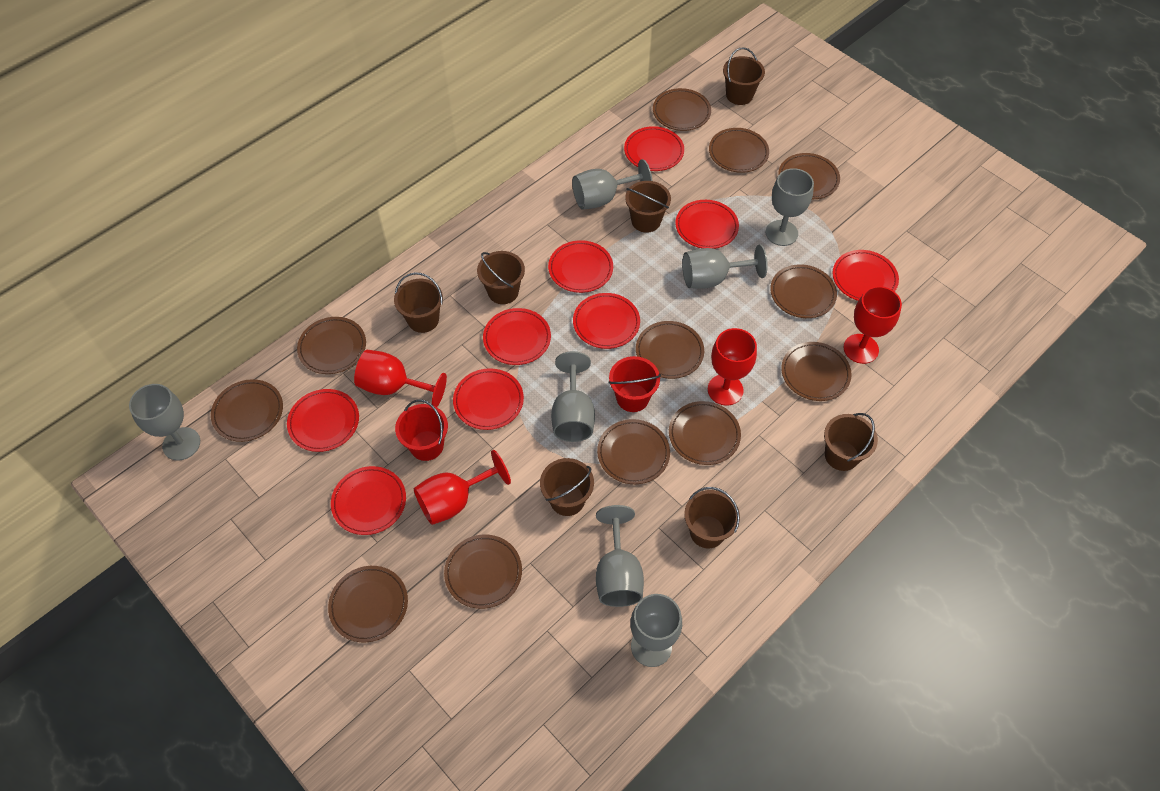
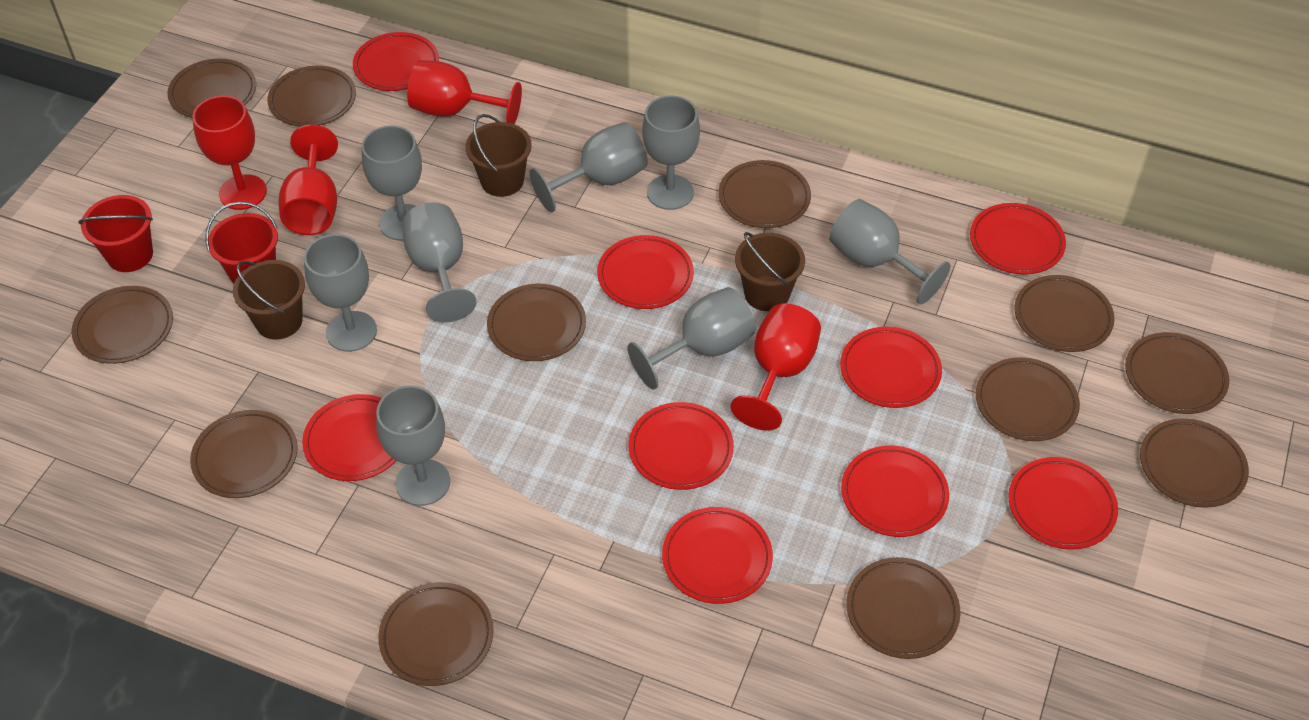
brown bucket: 7 -> 3
grey goblet: 7 -> 8

